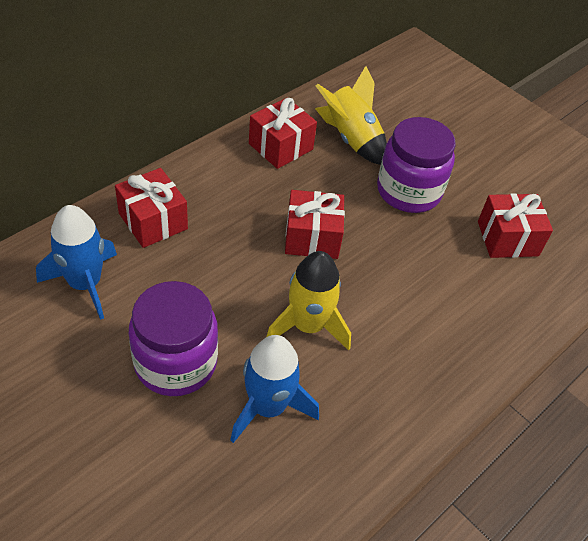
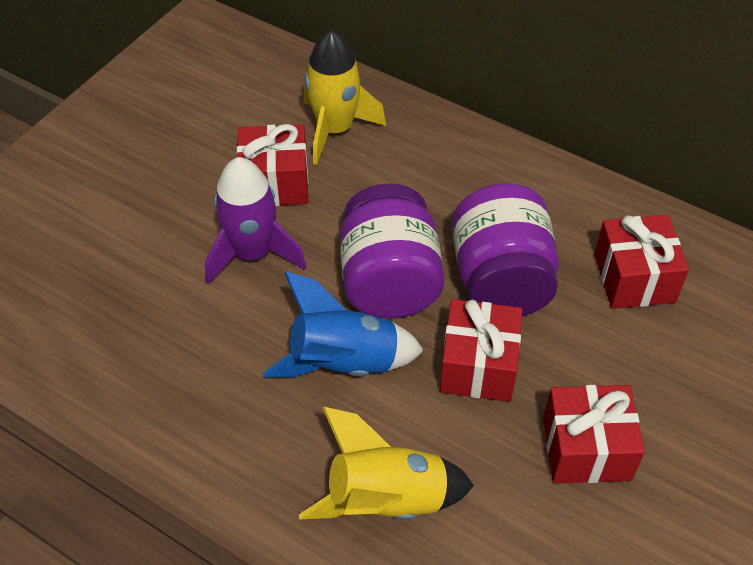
blue rocket: 2 -> 1
purple rocket: 0 -> 1

